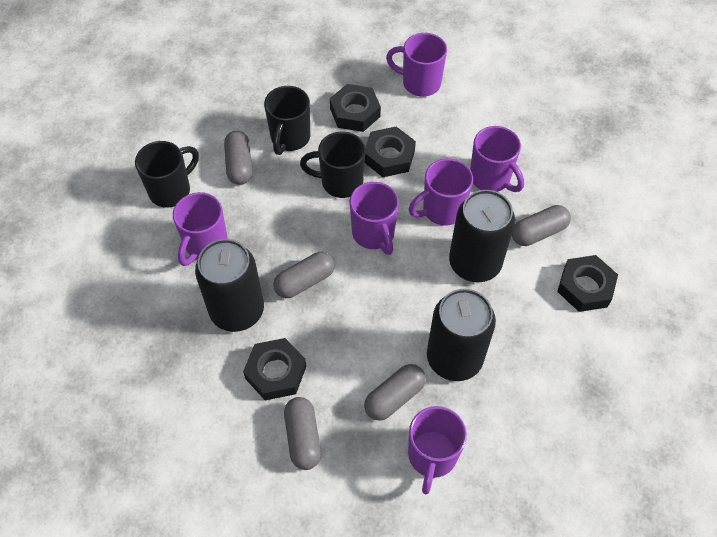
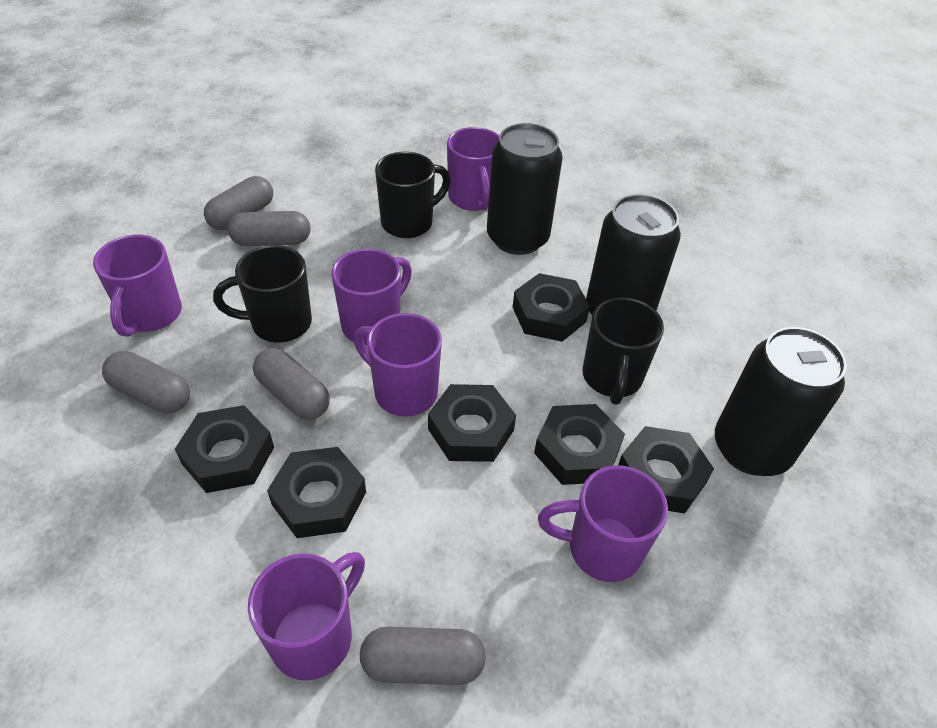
black nut: 4 -> 6

